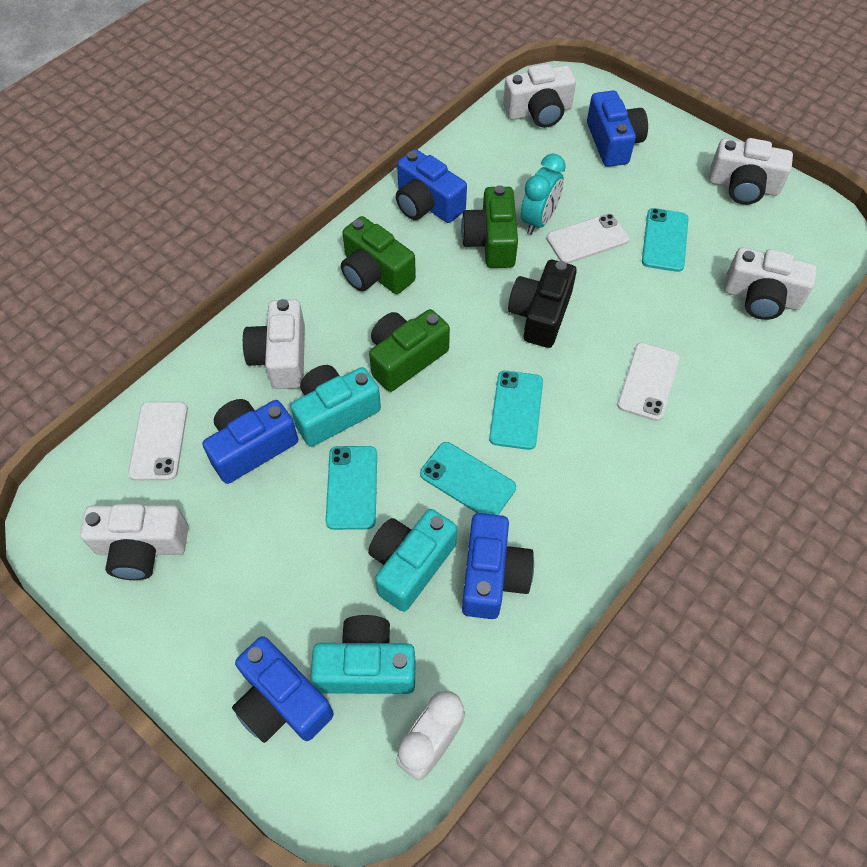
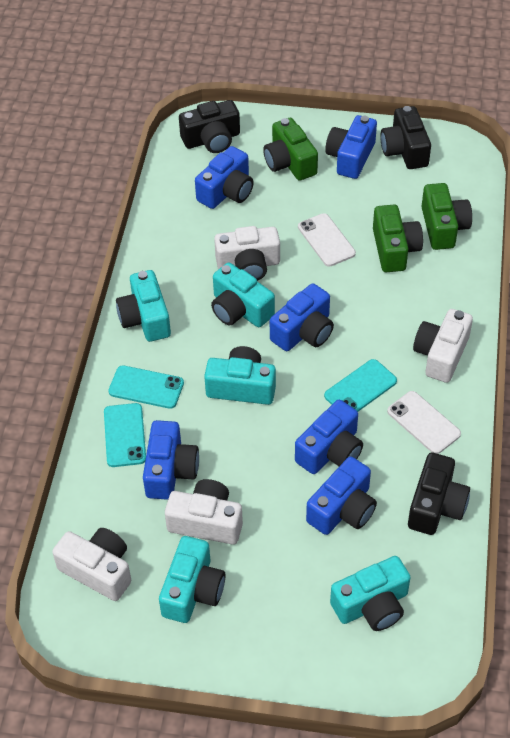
black camera: 1 -> 3
blue camera: 5 -> 6
turquoise camera: 3 -> 5
turquoise clock: 1 -> 0
turquoise phone: 4 -> 3
white camera: 5 -> 4
white clock: 1 -> 0
white phone: 3 -> 2

